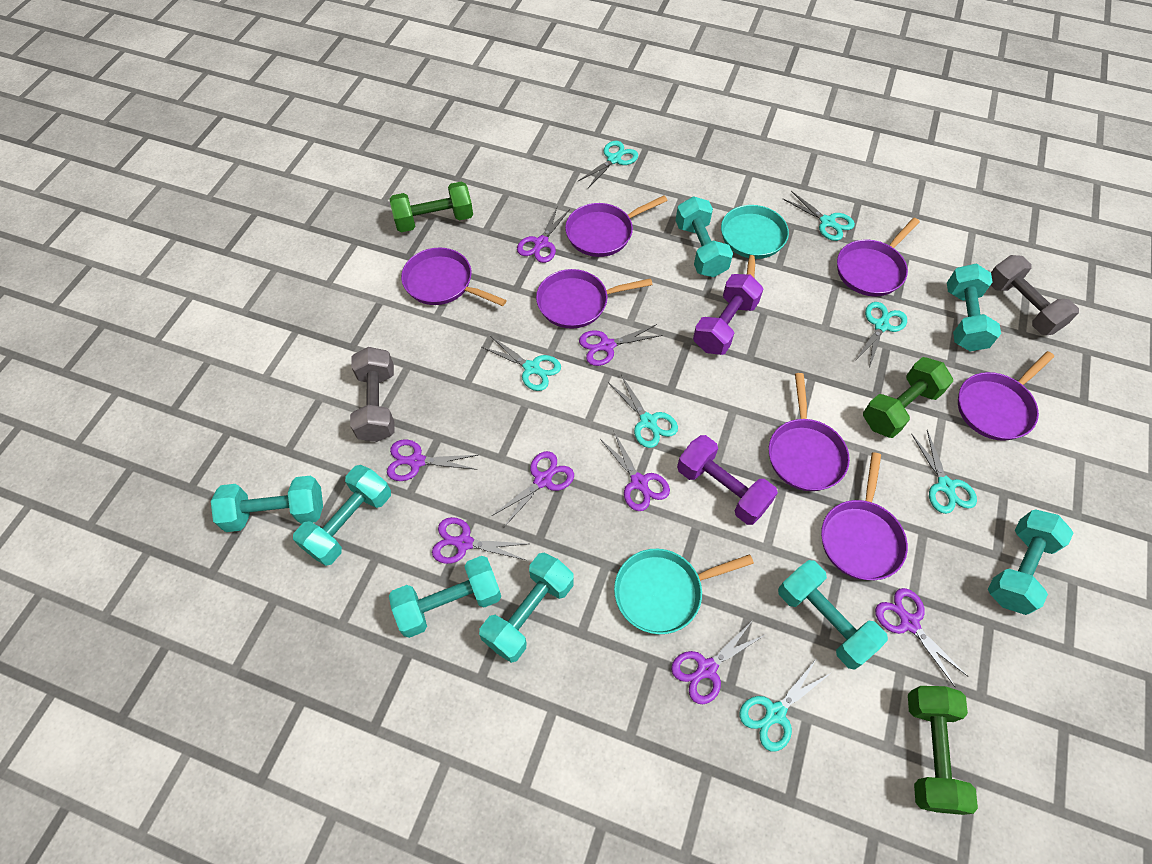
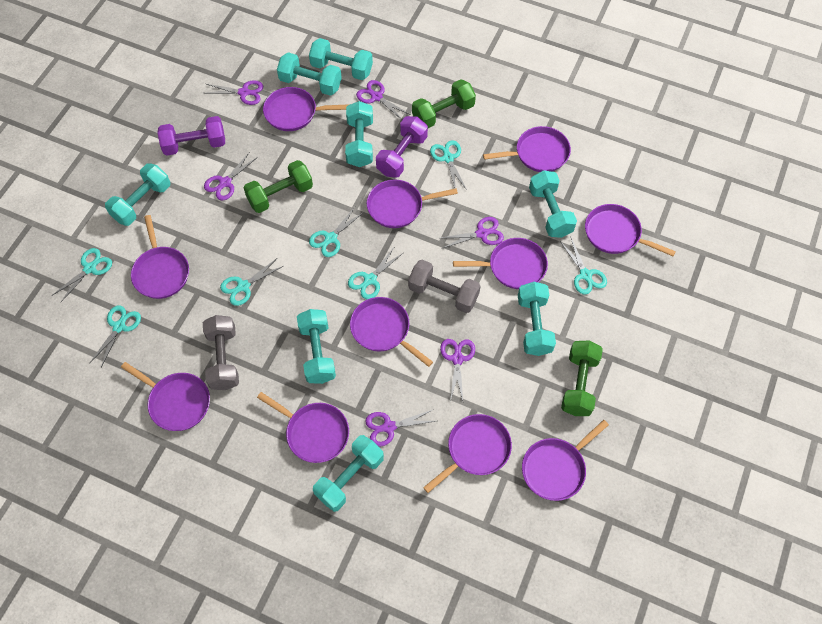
purple pan: 7 -> 11
purple scissors: 8 -> 6
turquoise pan: 2 -> 0

